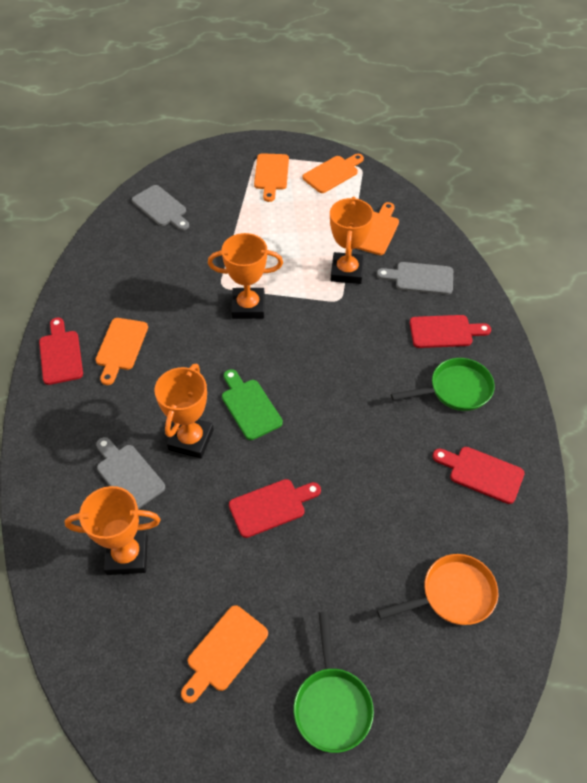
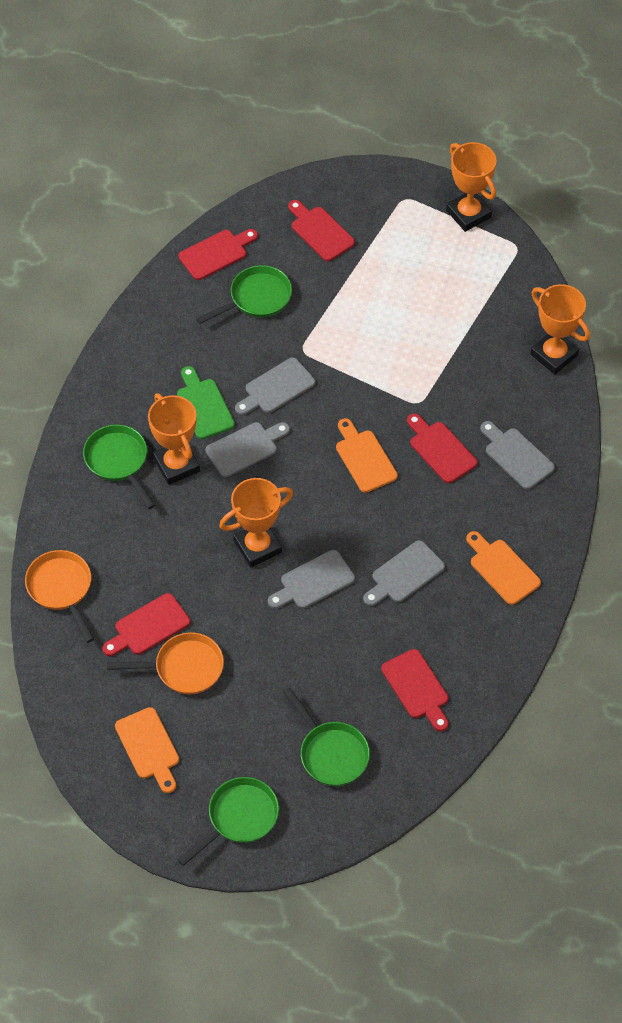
green pan: 2 -> 4
grey cutting board: 3 -> 5
orange cutting board: 5 -> 3
orange pan: 1 -> 2
red cutting board: 4 -> 5

